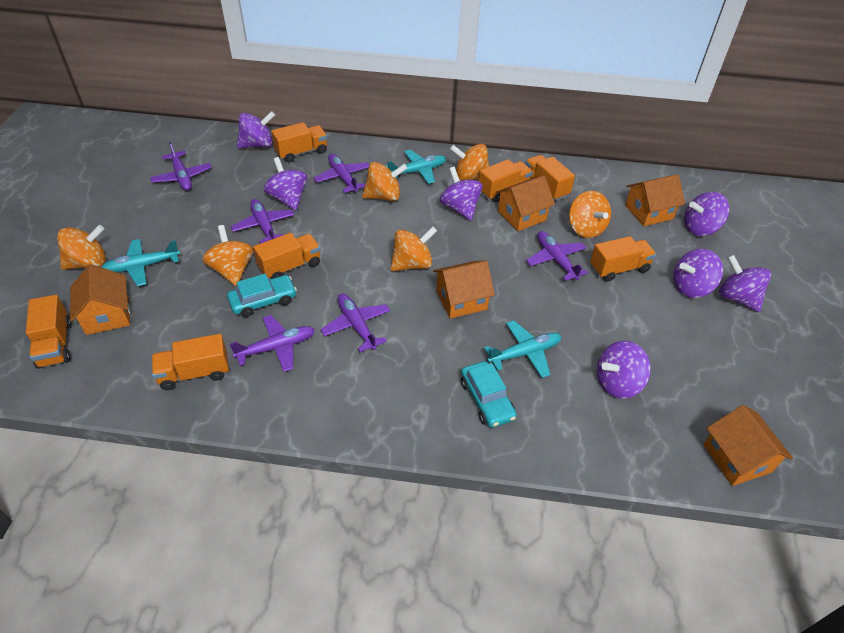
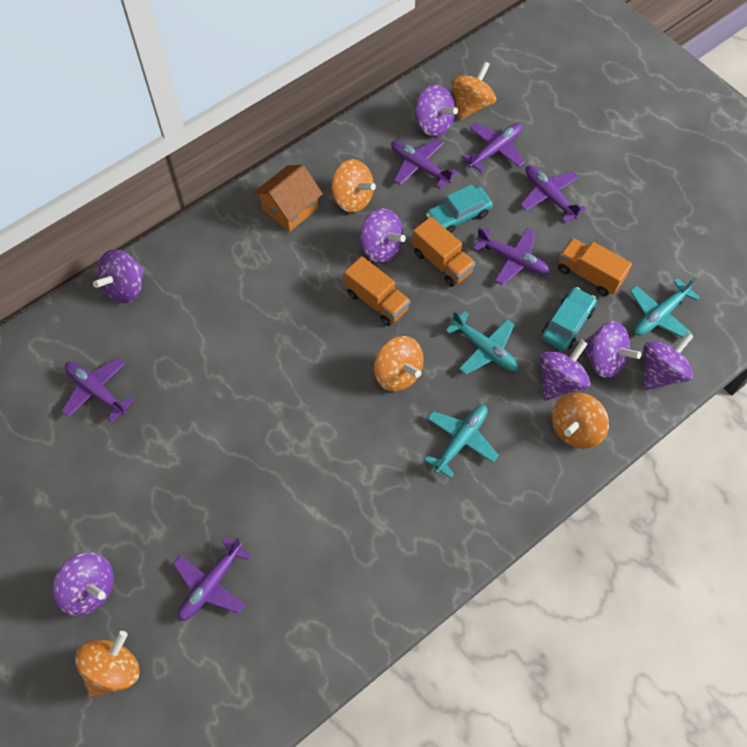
orange house: 5 -> 1
orange spinning top: 6 -> 5
orange truck: 7 -> 3

